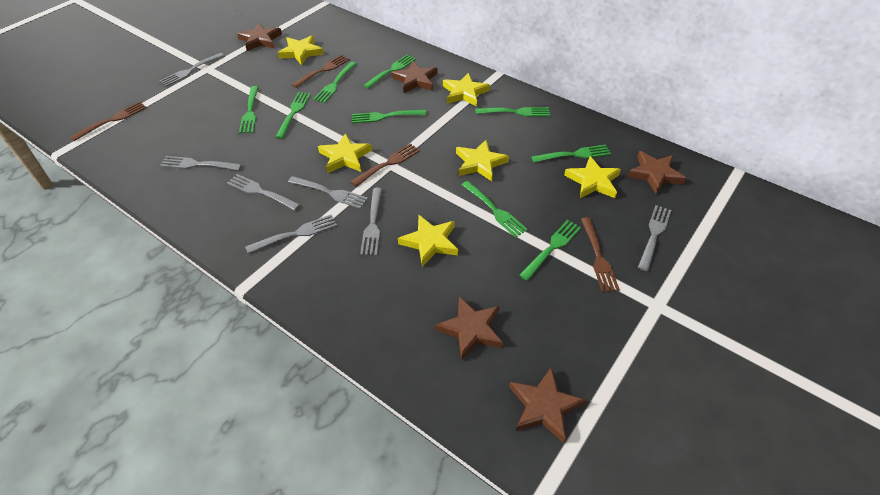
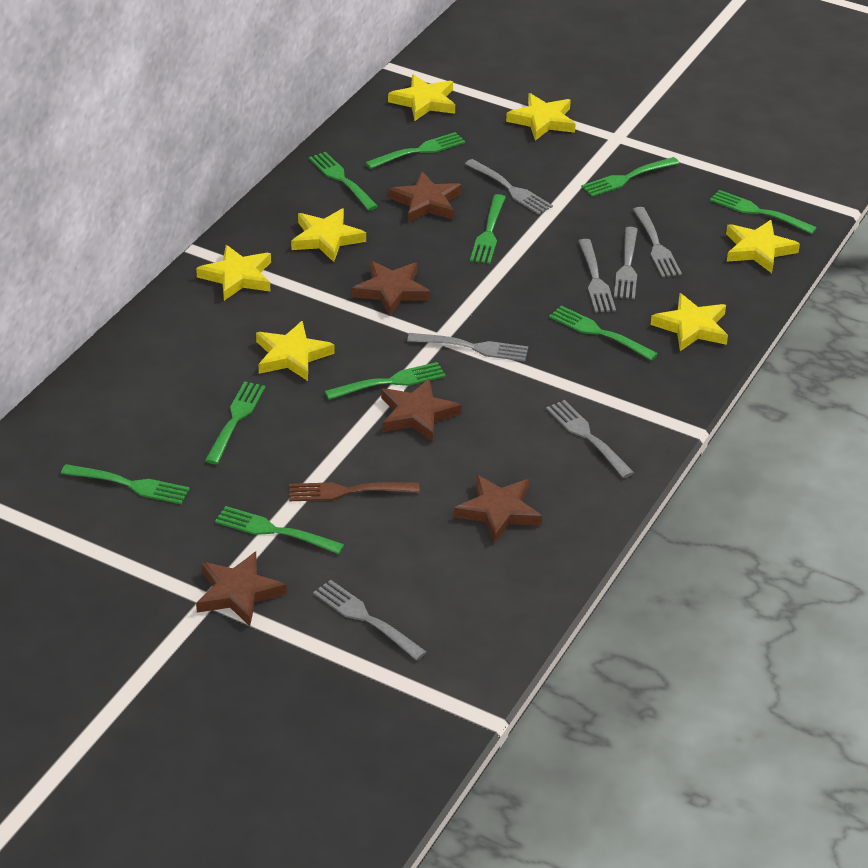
brown fork: 4 -> 1
green fork: 9 -> 10
yellow star: 6 -> 7

